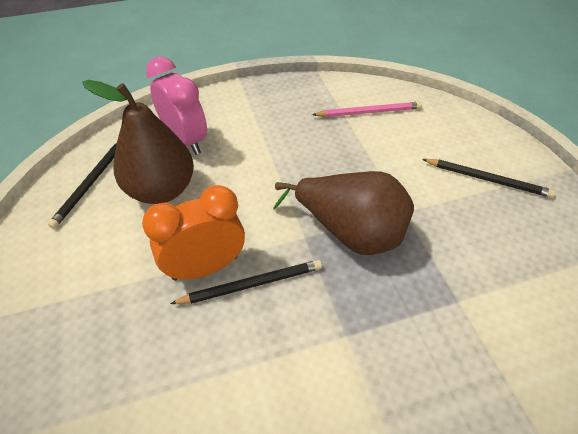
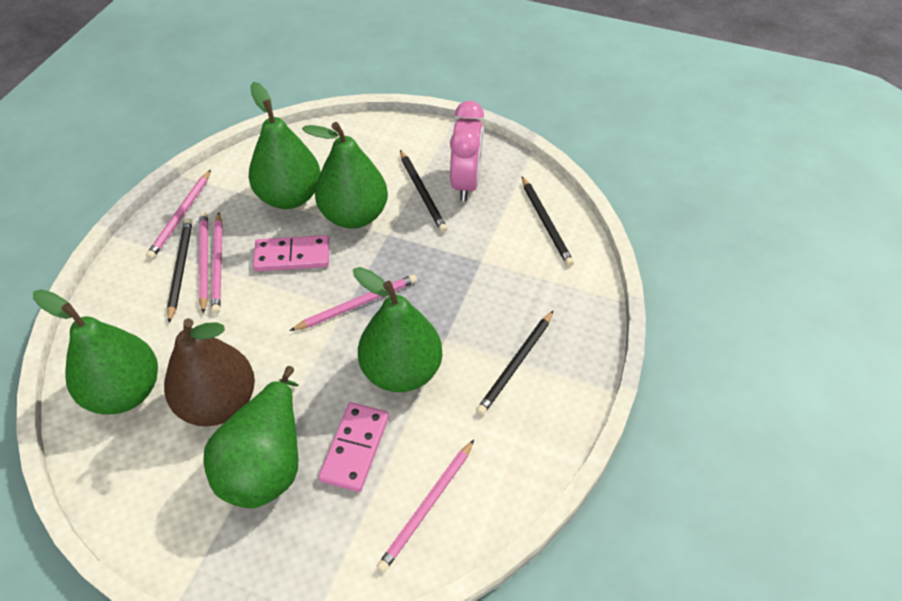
black pencil: 3 -> 4
brown pear: 2 -> 1
green pear: 0 -> 5
orange clock: 1 -> 0
pink domino: 0 -> 2
pink pencil: 1 -> 5

